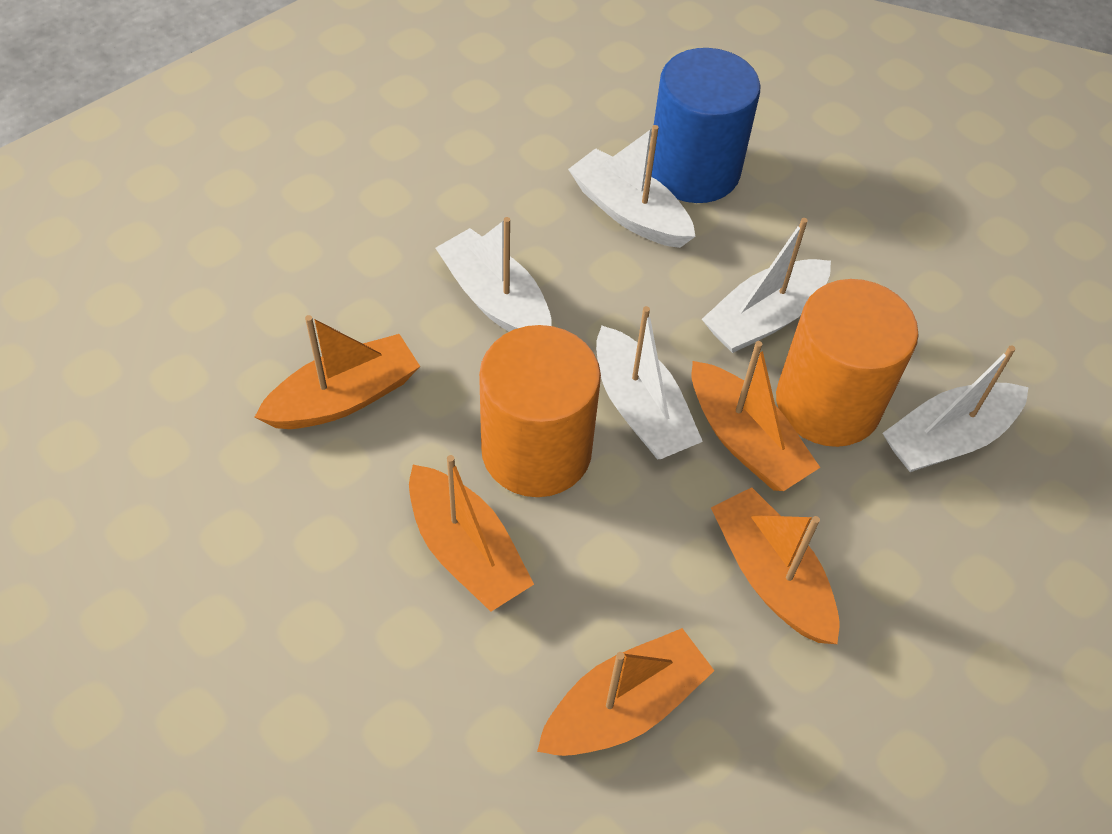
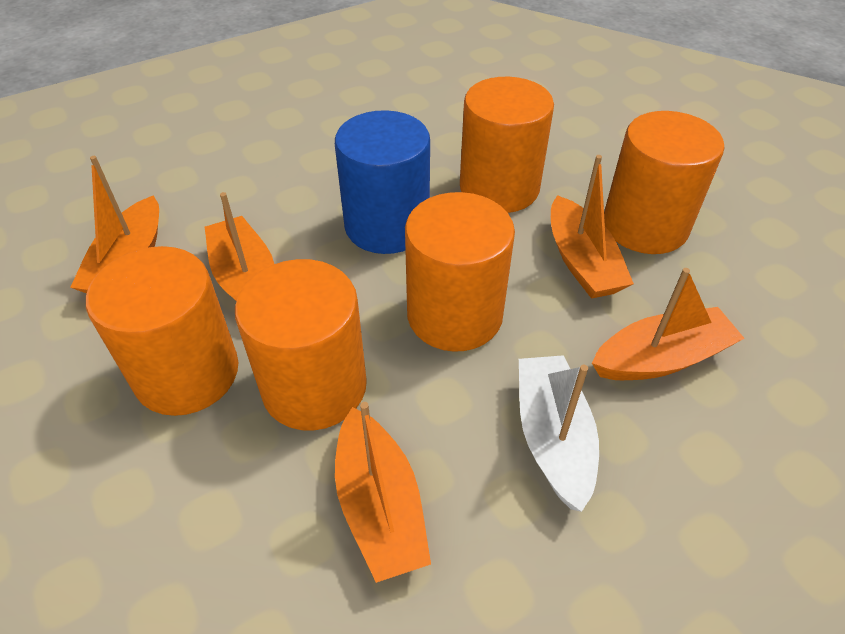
orange cylinder: 2 -> 5
white boat: 5 -> 1

